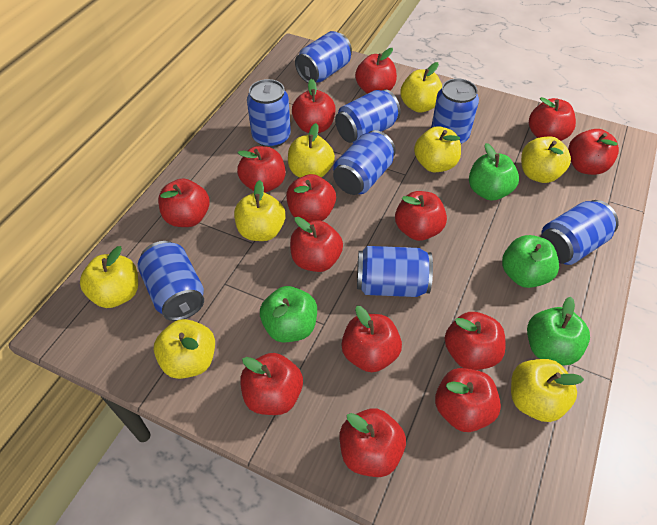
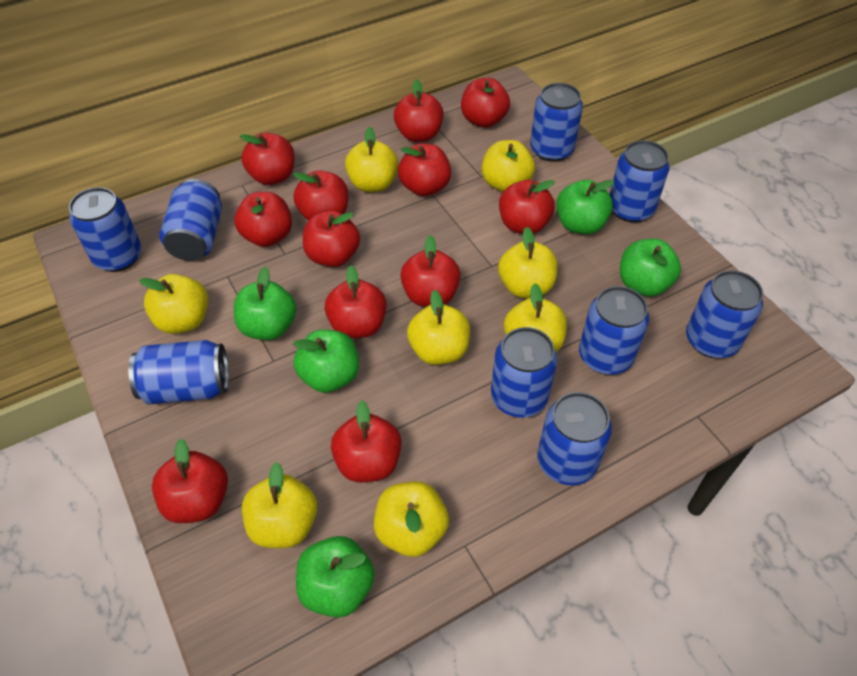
blue can: 8 -> 9
green apple: 4 -> 5
red apple: 14 -> 12

